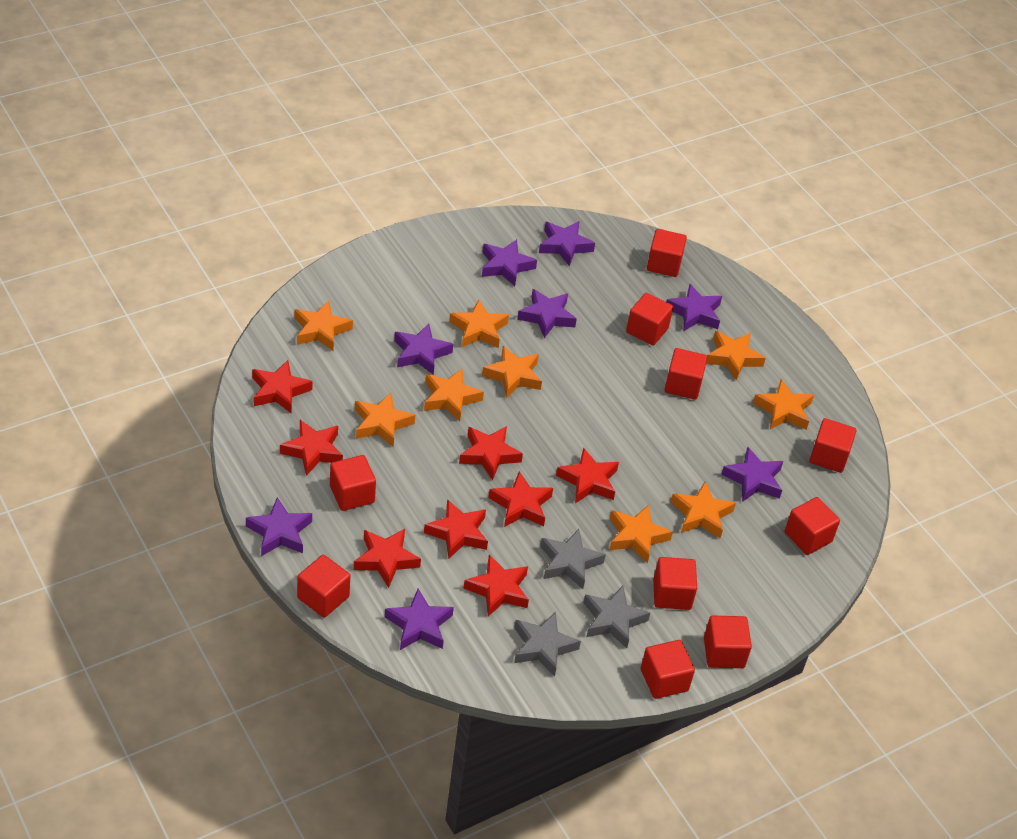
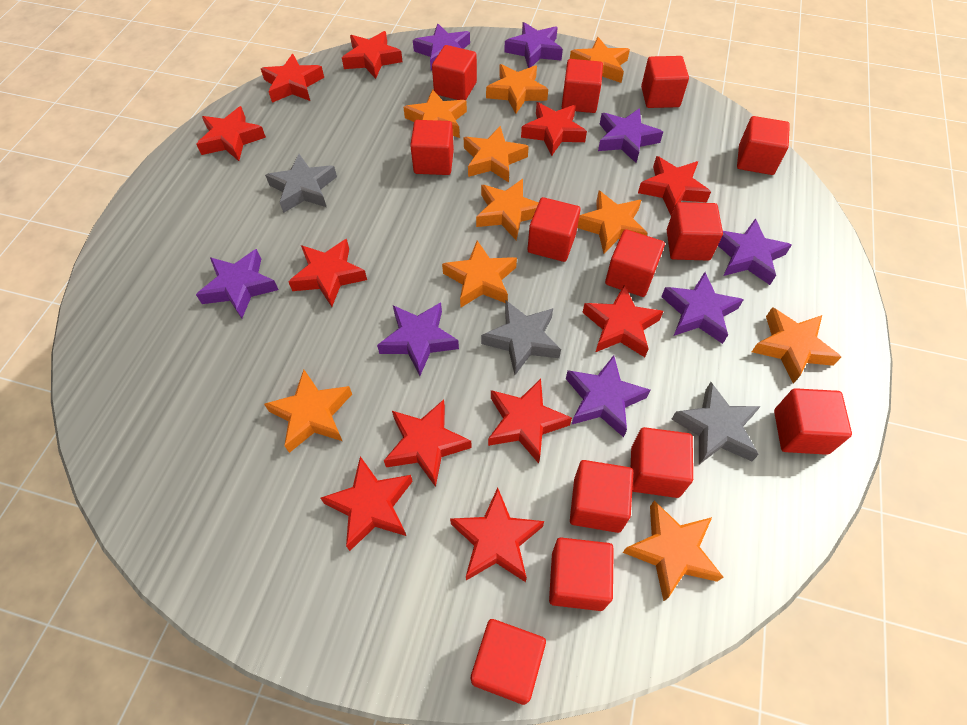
orange star: 9 -> 10
red cube: 10 -> 13
red star: 8 -> 11

